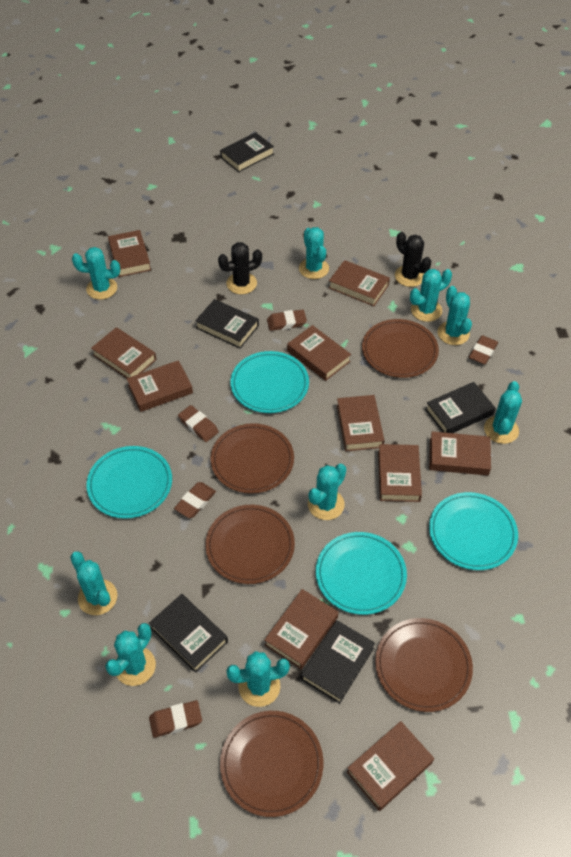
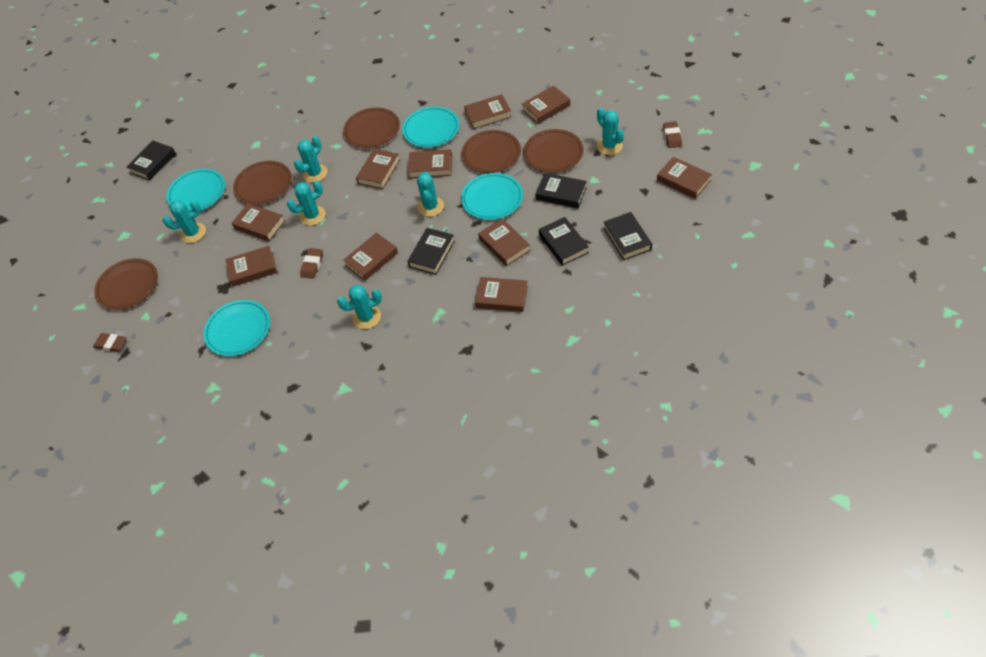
black cactus: 2 -> 0
brown eraser: 5 -> 3
turquoise cactus: 9 -> 6

